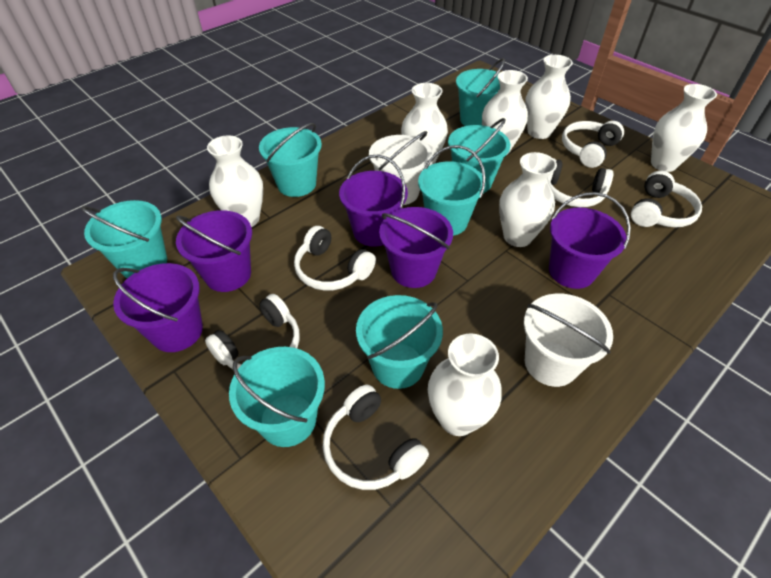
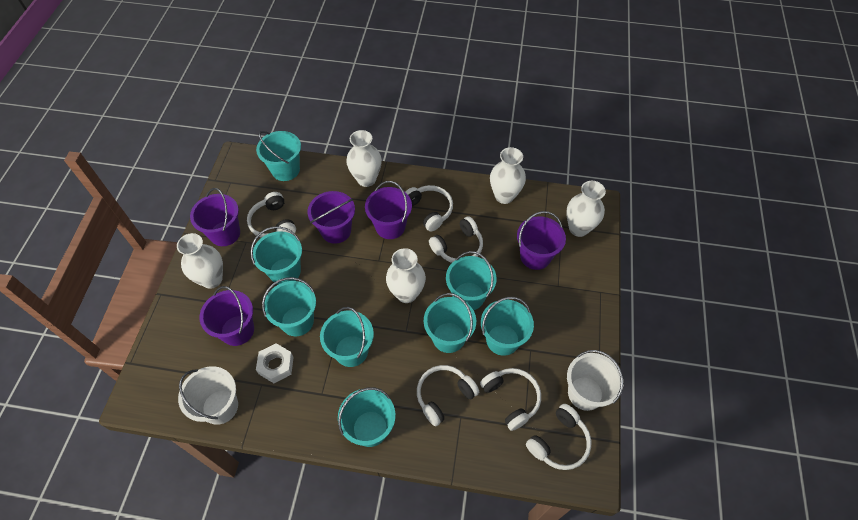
turquoise bucket: 7 -> 8
white nut: 0 -> 1
white vase: 7 -> 5

